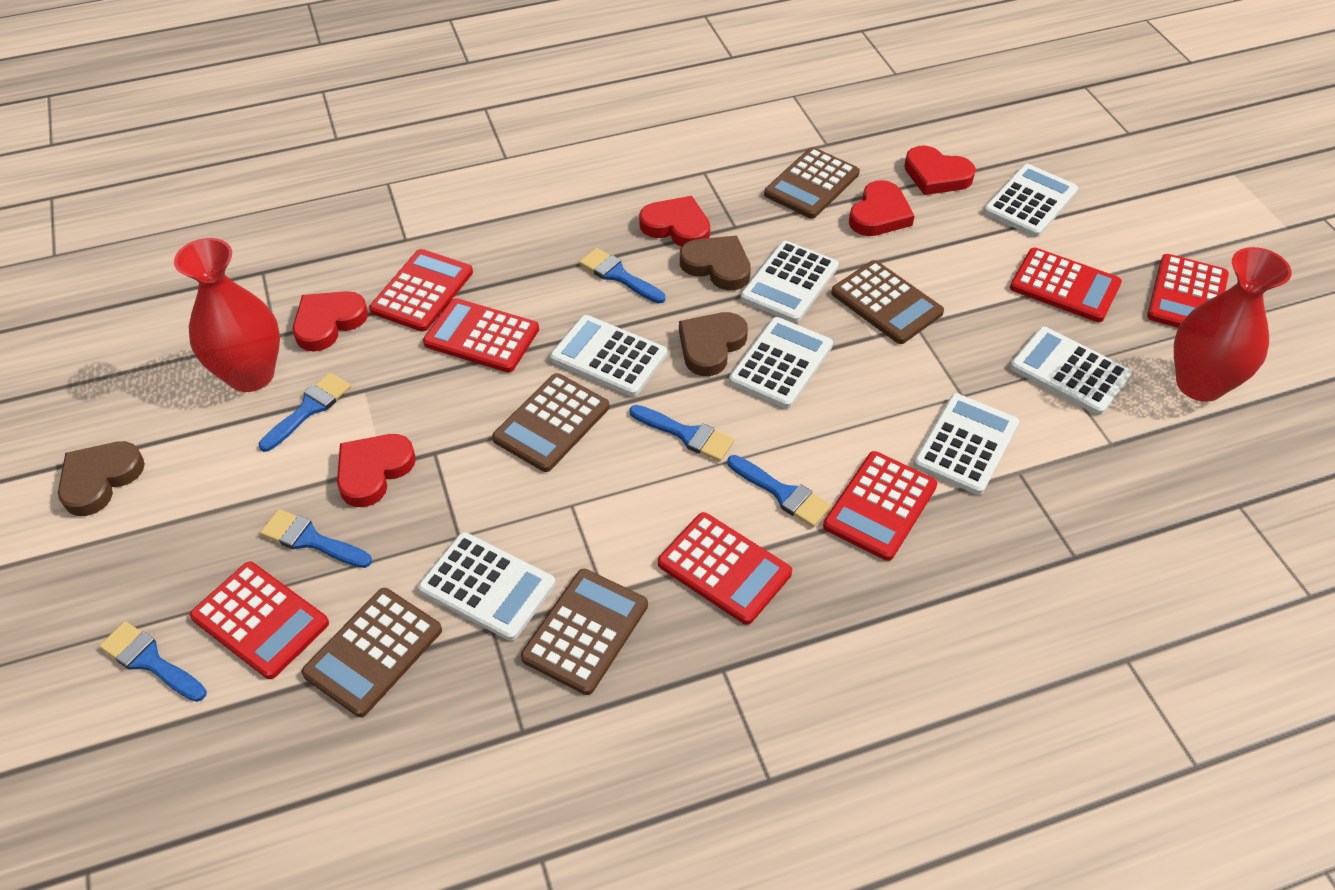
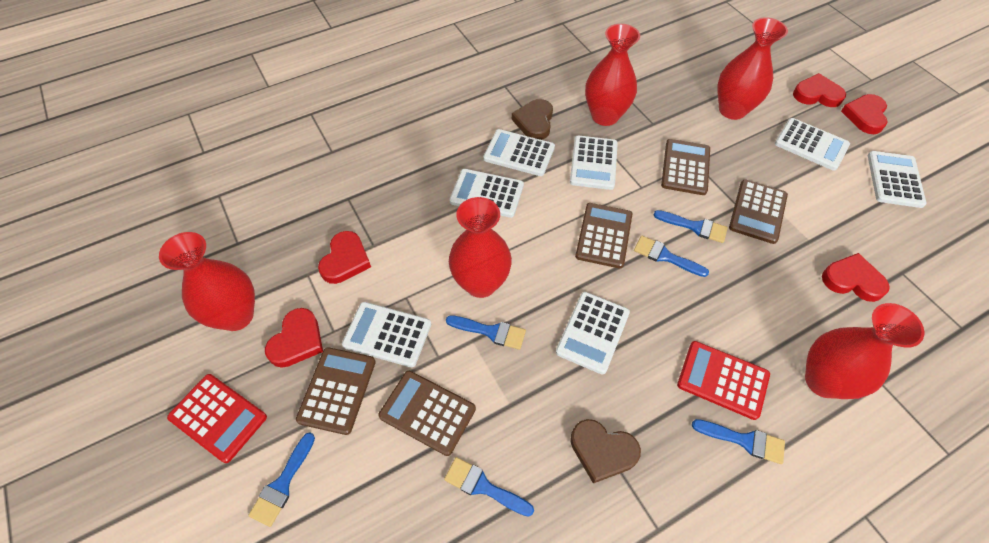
brown heart: 3 -> 2
red calculator: 7 -> 2
red vase: 2 -> 5

